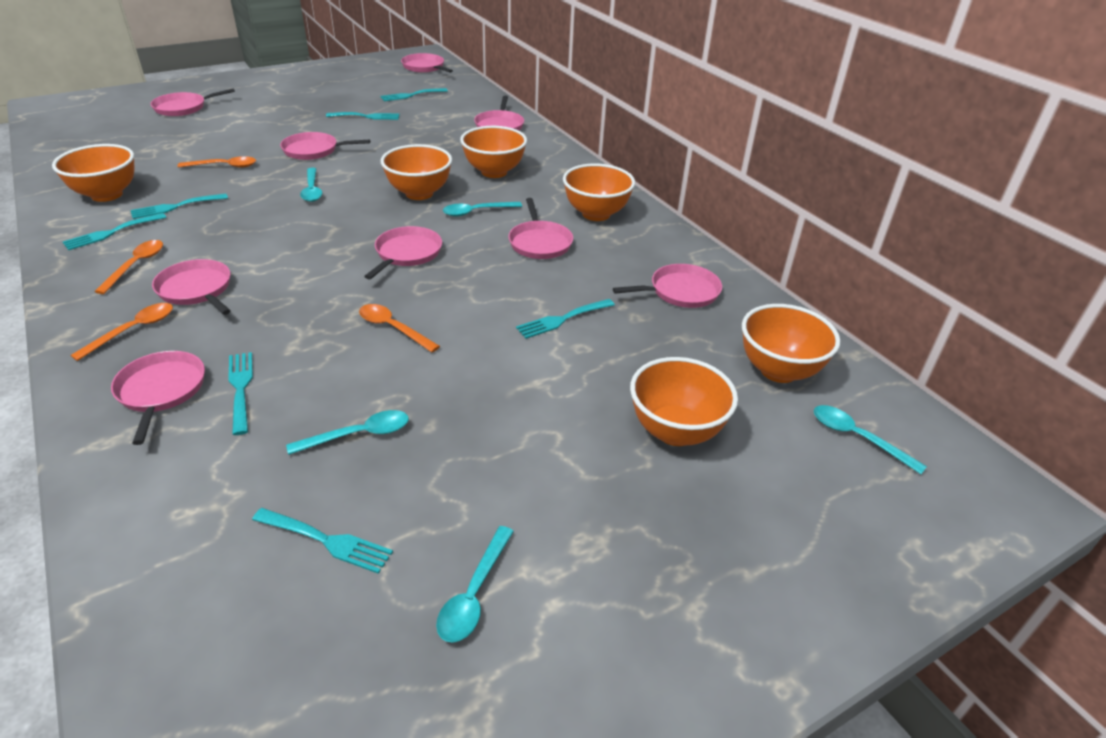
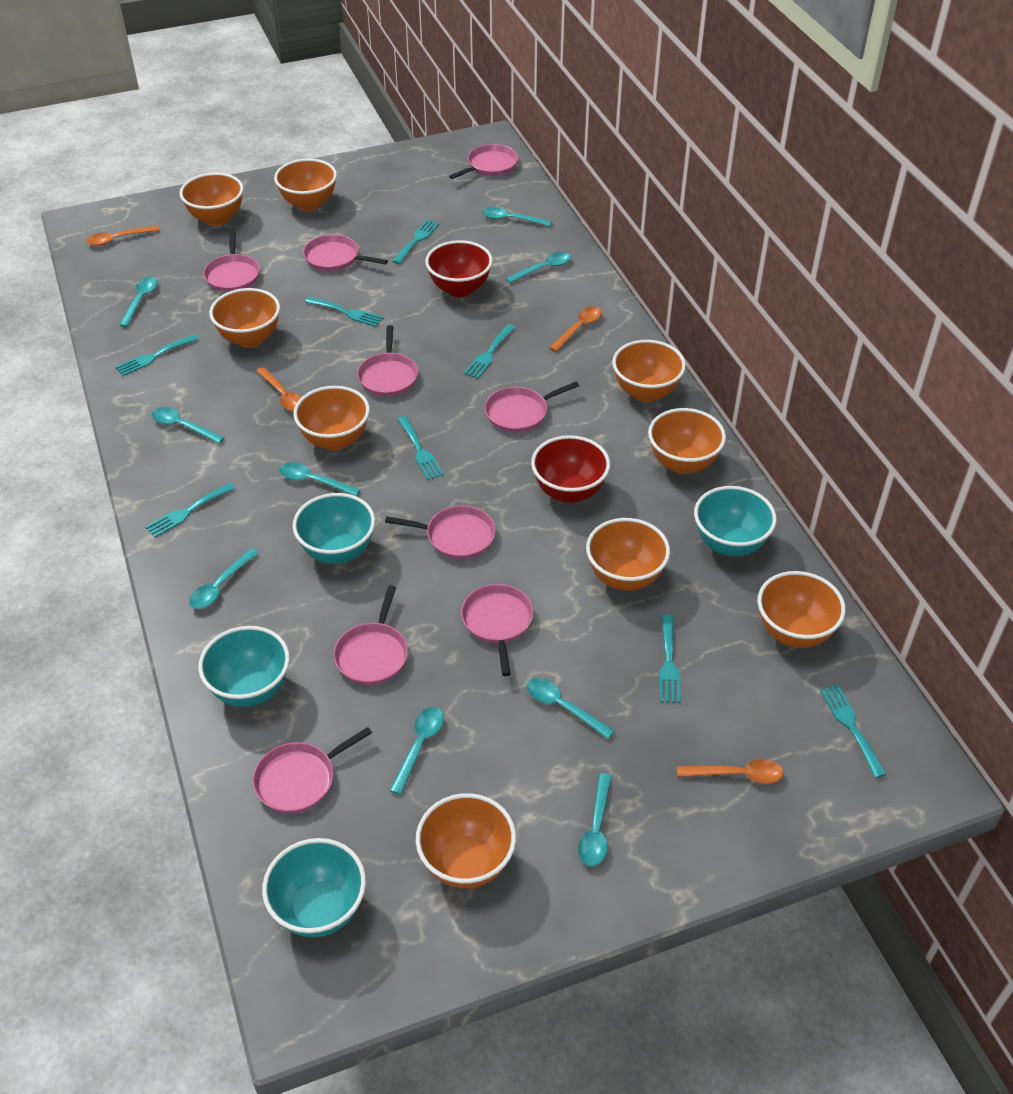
orange bowl: 6 -> 9
red bowl: 0 -> 2
turquoise bowl: 0 -> 4
turquoise fork: 7 -> 8
turquoise spoon: 5 -> 9

